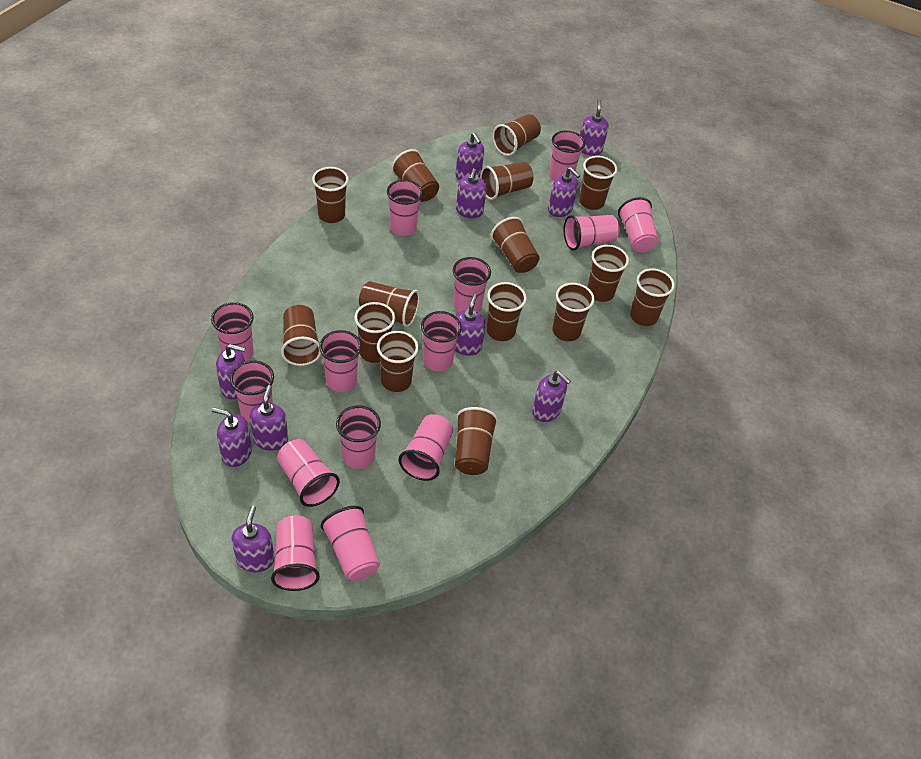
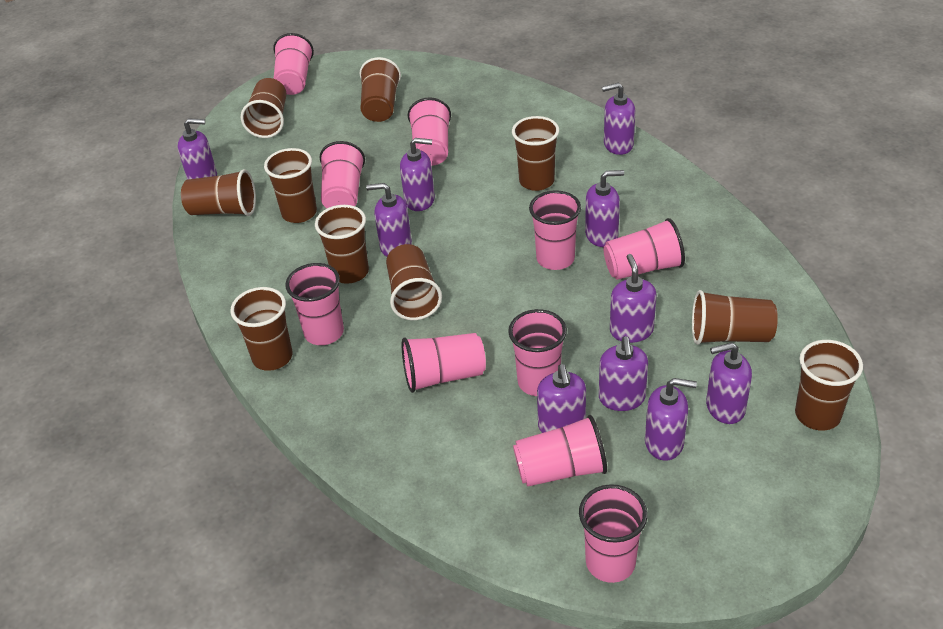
brown cup: 15 -> 10
pink cup: 14 -> 10

